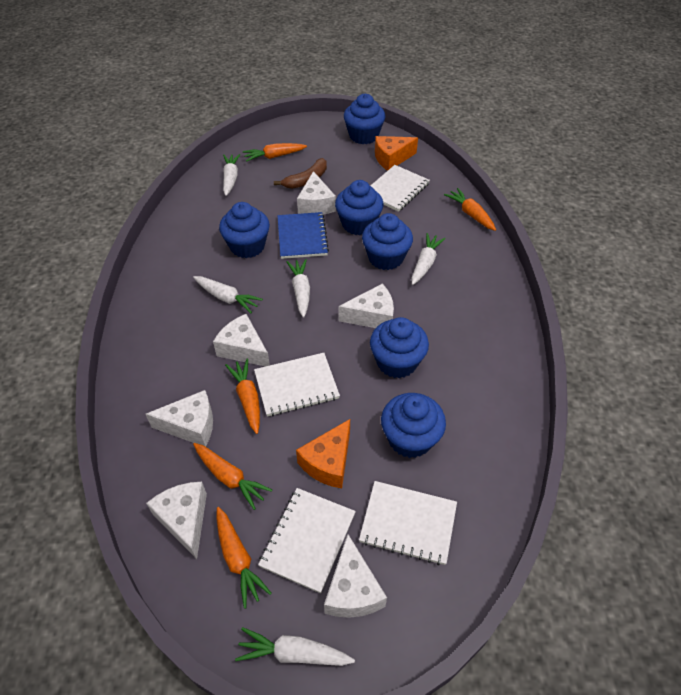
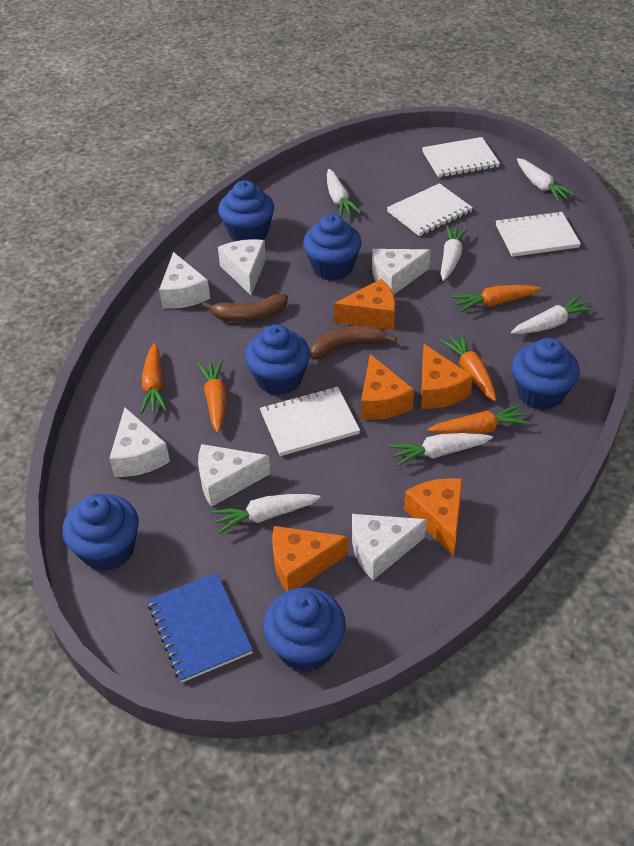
brown banana: 1 -> 2
orange cheese: 2 -> 5
white carrot: 5 -> 6

